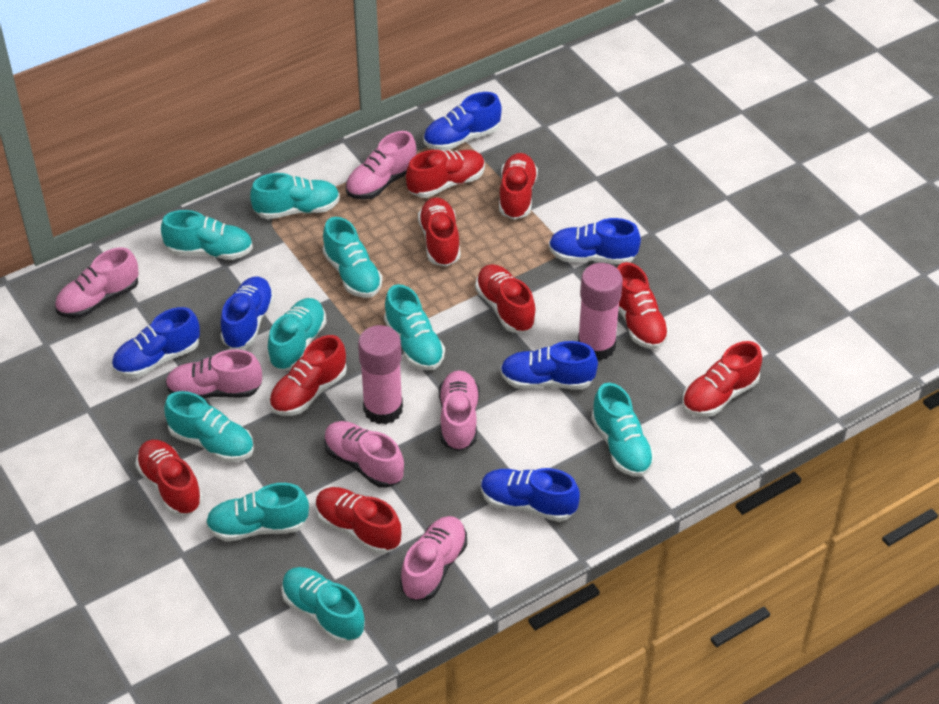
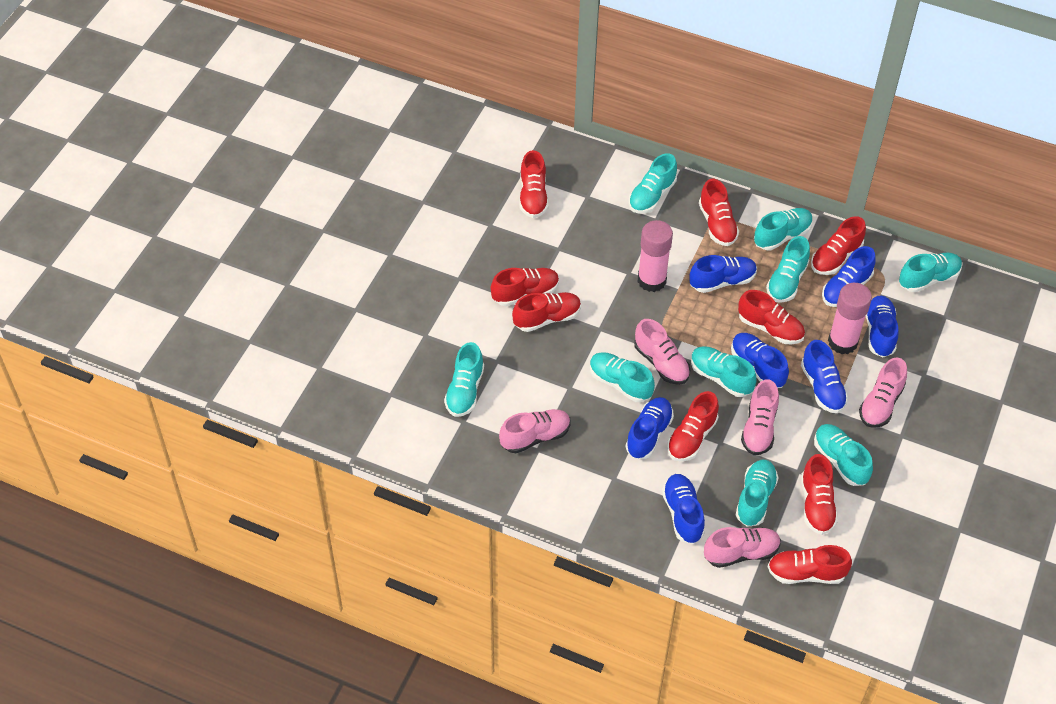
blue shoe: 6 -> 7
pink shoe: 6 -> 5

